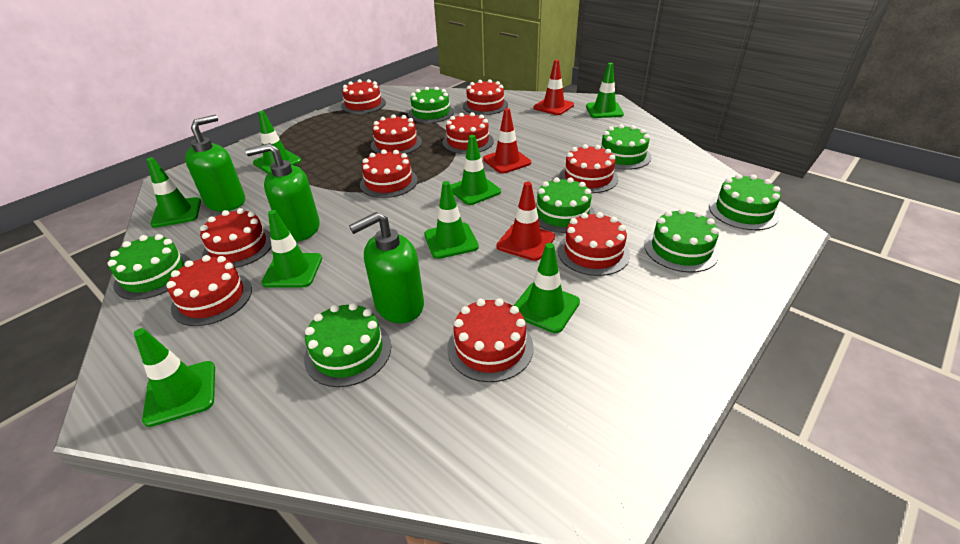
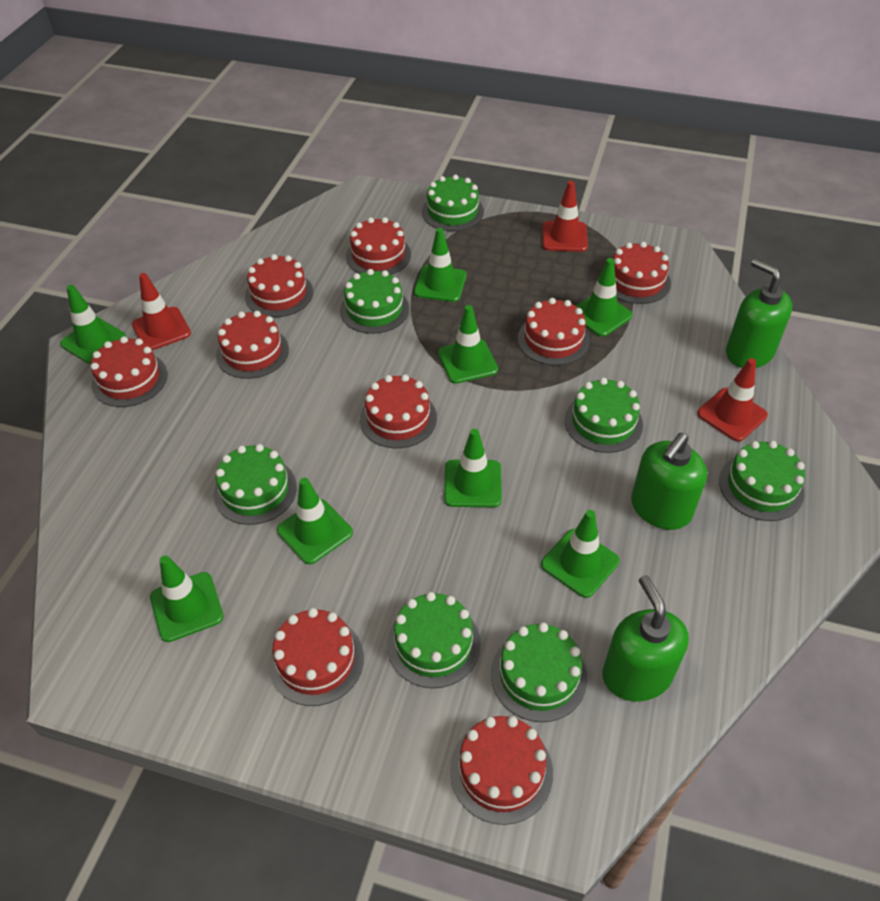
red cake: 10 -> 9

